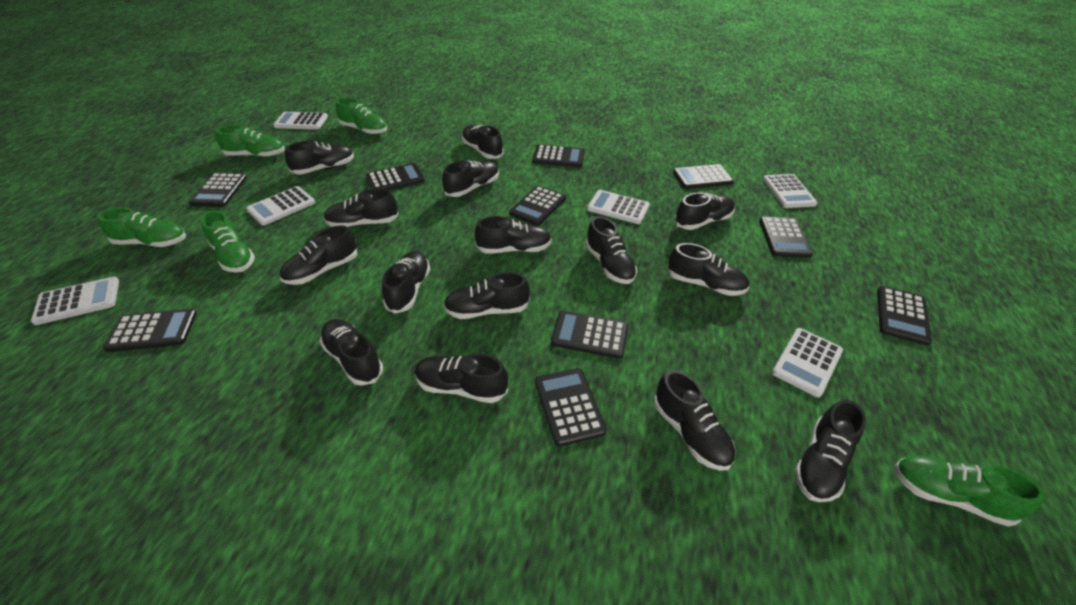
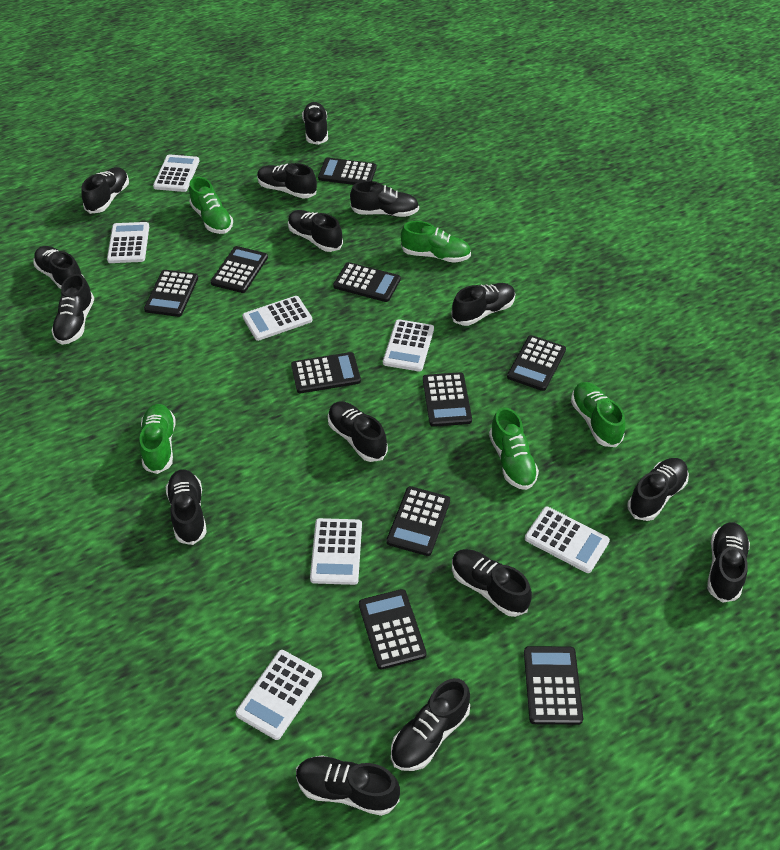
white calculator: 6 -> 7

